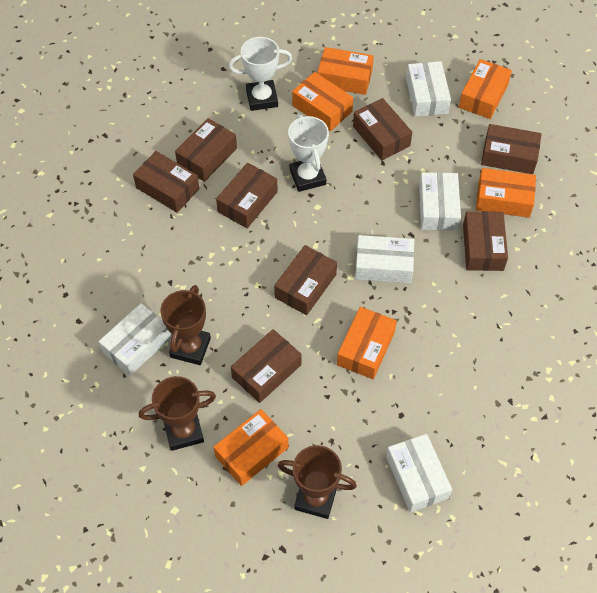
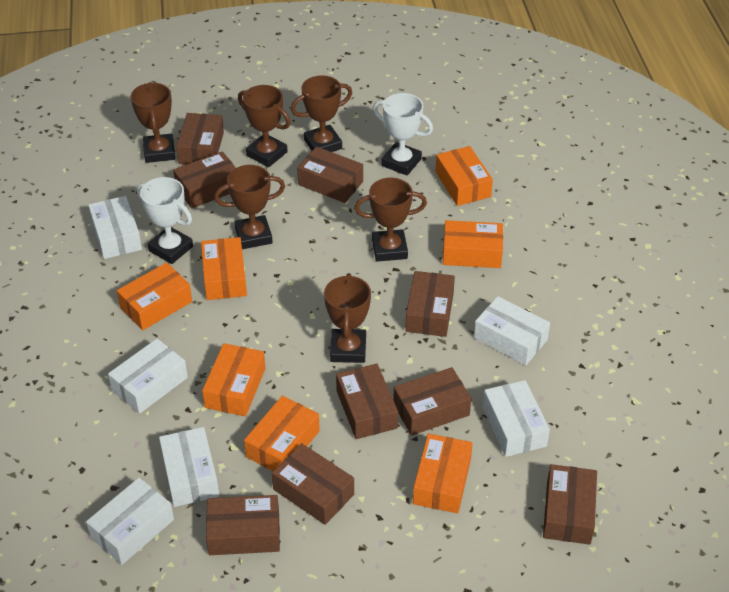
brown box: 8 -> 9
brown trophy: 3 -> 6
orange box: 6 -> 7
white box: 5 -> 6

